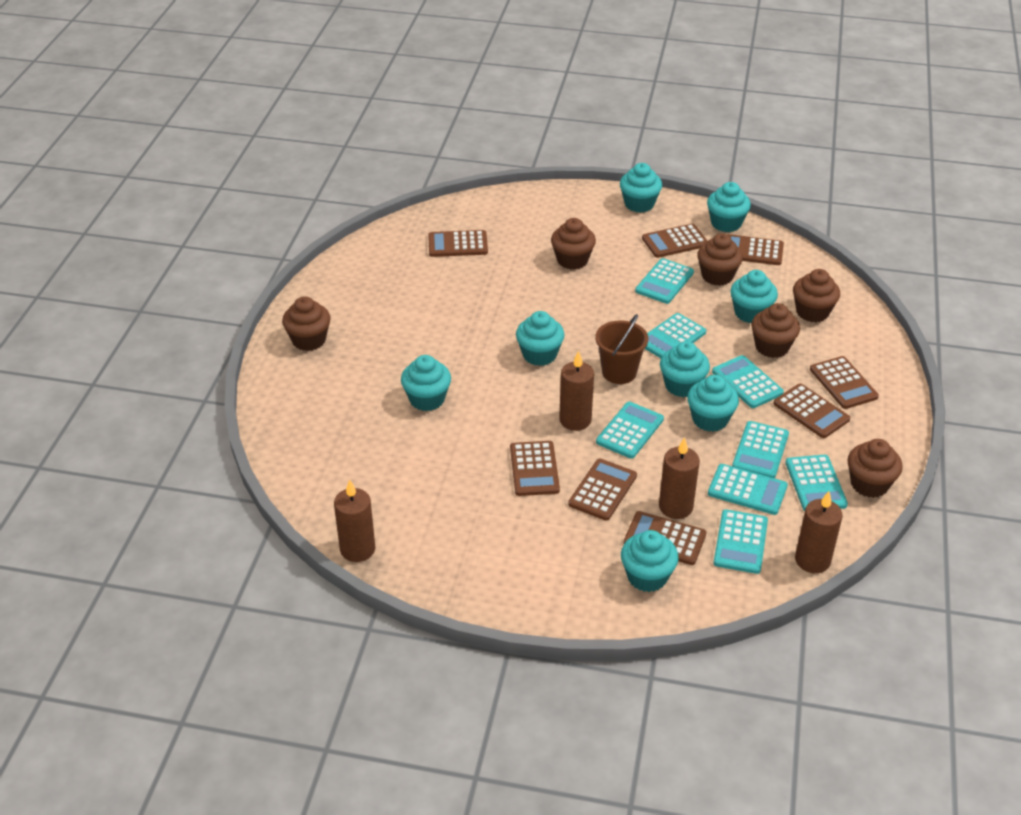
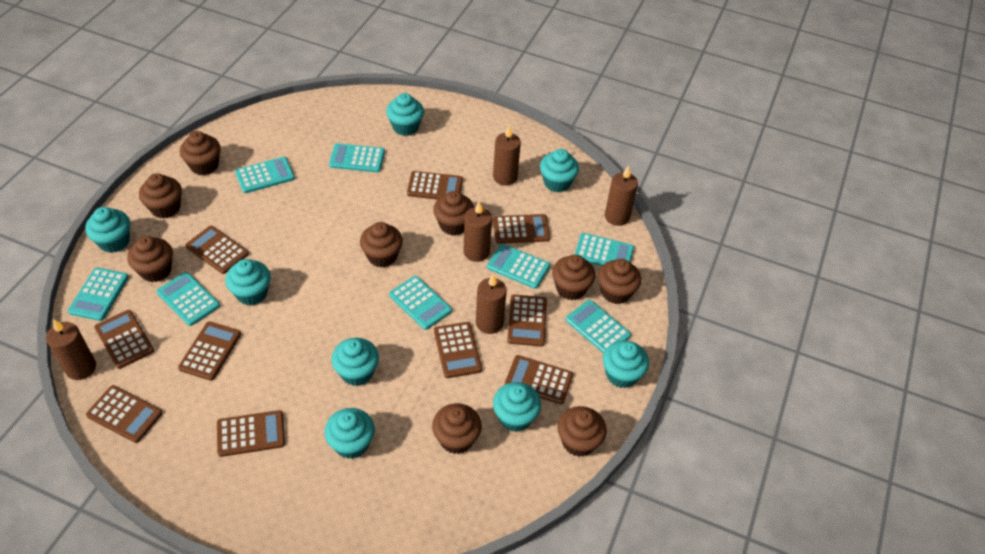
brown bucket: 1 -> 0
brown calculator: 8 -> 10
brown candle: 4 -> 5
brown cupcake: 6 -> 9

